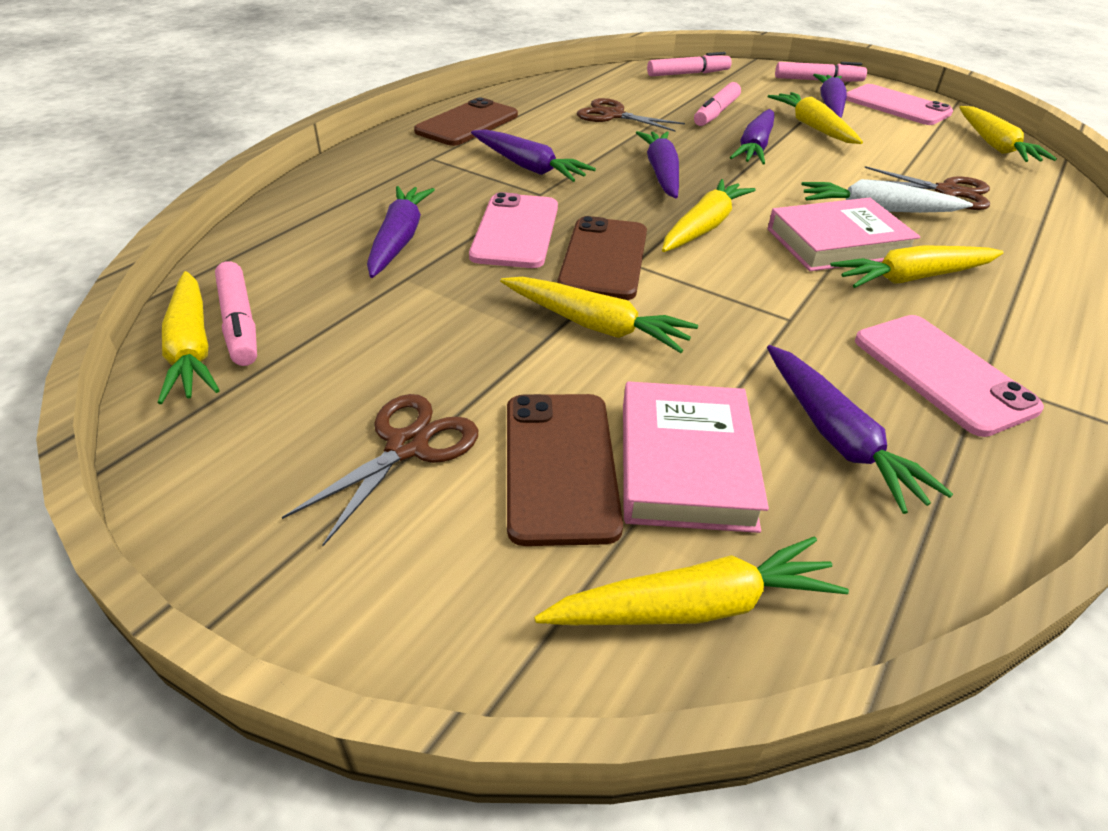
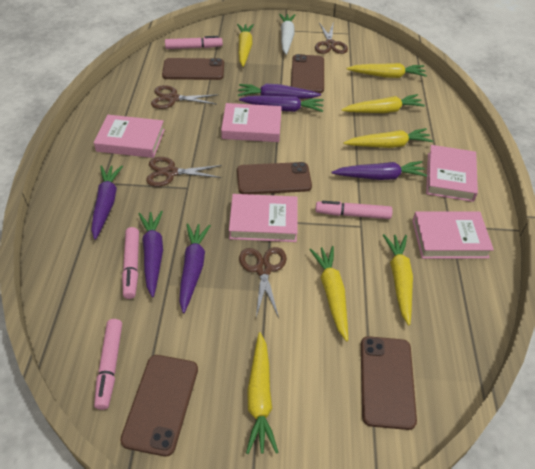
brown phone: 3 -> 5
brown scissors: 3 -> 4
pink book: 2 -> 5
pink phone: 3 -> 0

